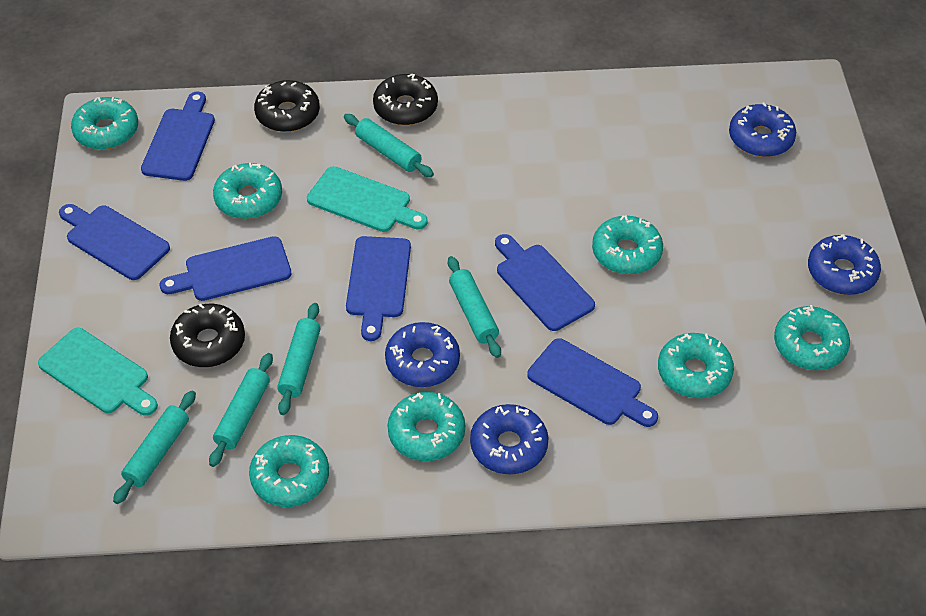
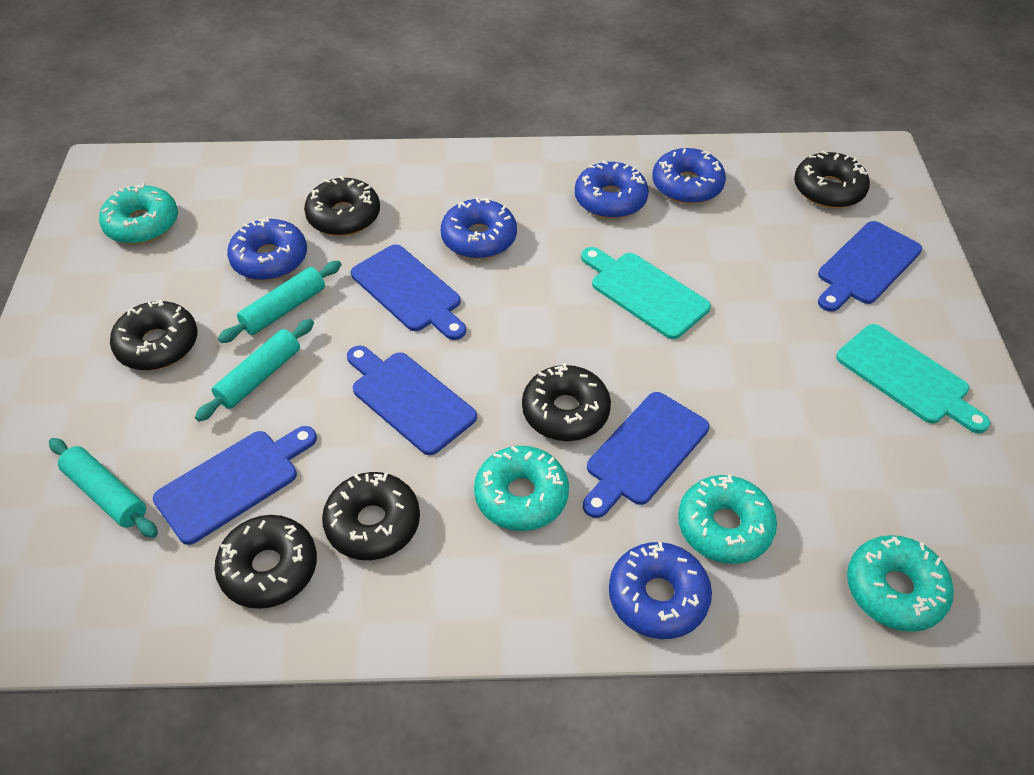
black donut: 3 -> 6
blue cutting board: 6 -> 5
blue donut: 4 -> 5
turquoise donut: 7 -> 4
turquoise rolling pin: 5 -> 3

